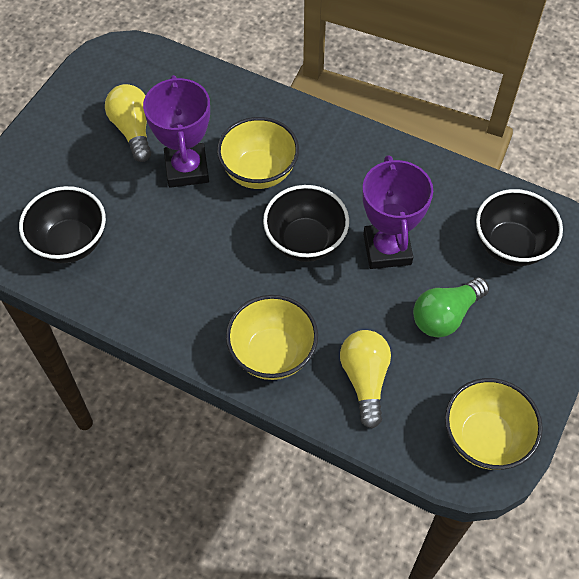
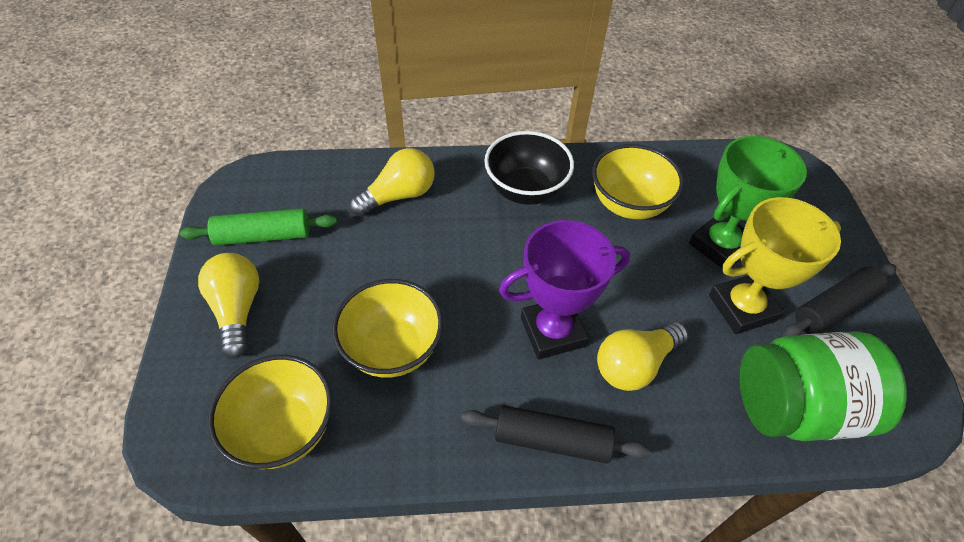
black bowl: 3 -> 1
black rolling pin: 0 -> 2
green jar: 0 -> 1
green light bulb: 1 -> 0
green rolling pin: 0 -> 1
green trophy: 0 -> 1
purple trophy: 2 -> 1
yellow light bulb: 2 -> 3
yellow trophy: 0 -> 1

